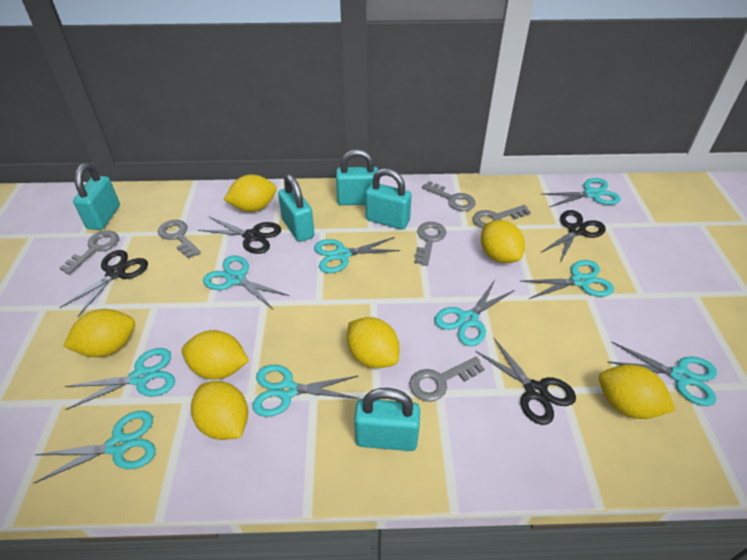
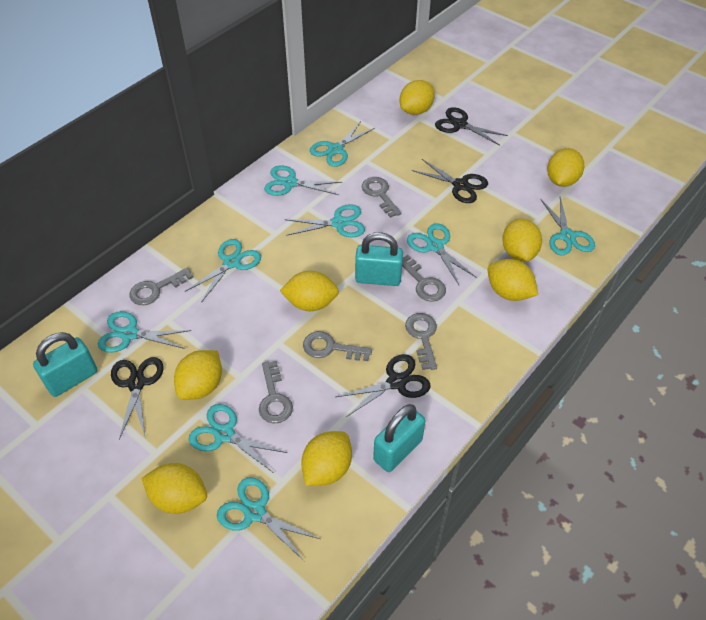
turquoise padlock: 5 -> 3
yellow lemon: 7 -> 8

